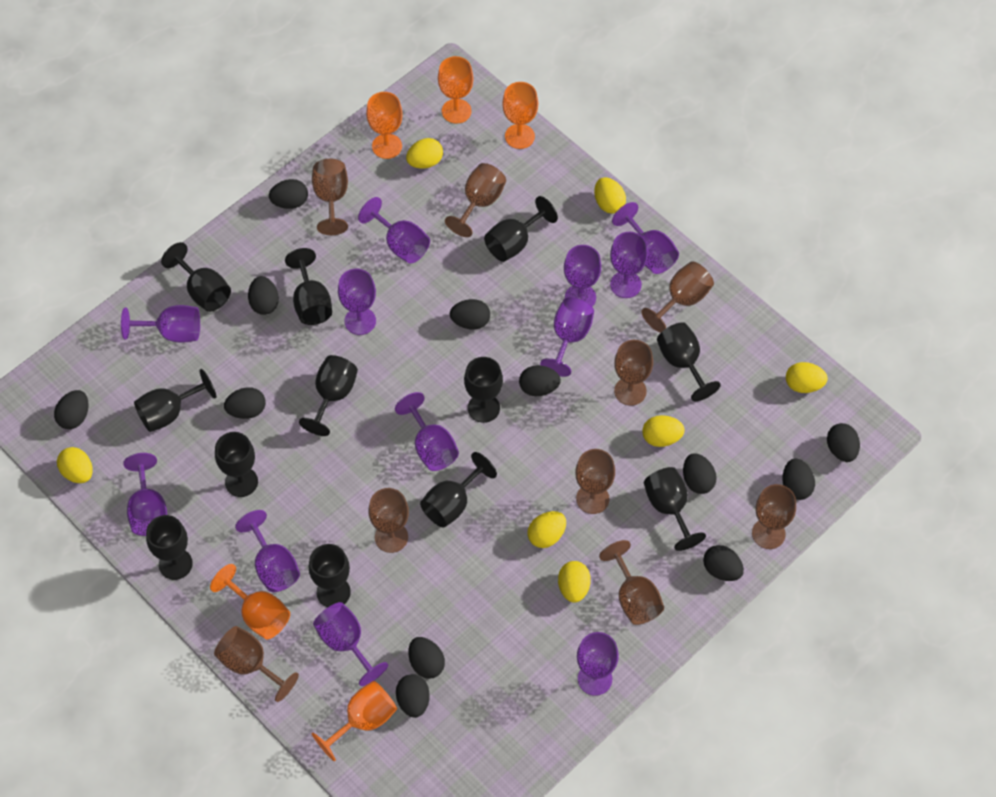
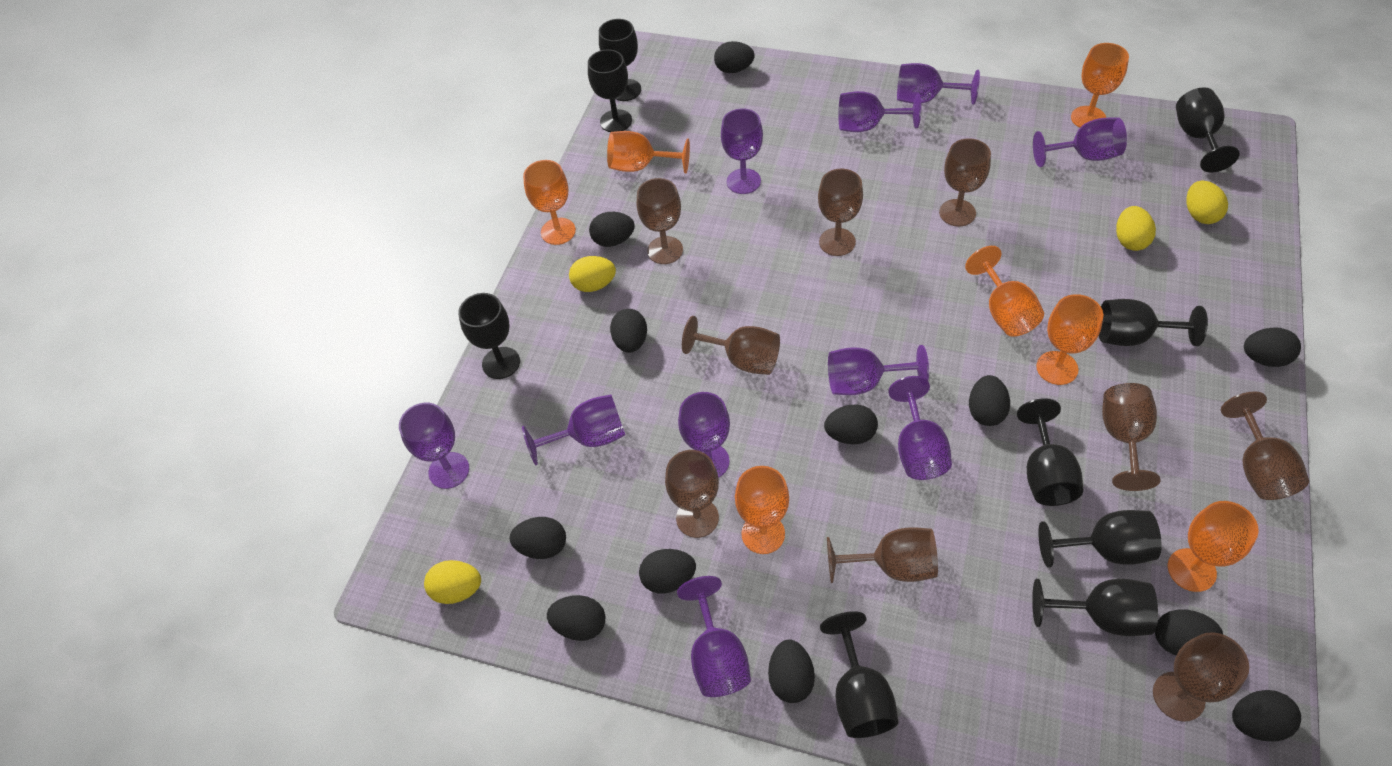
black goblet: 12 -> 9
orange goblet: 5 -> 7
purple goblet: 12 -> 10
yellow egg: 7 -> 4

